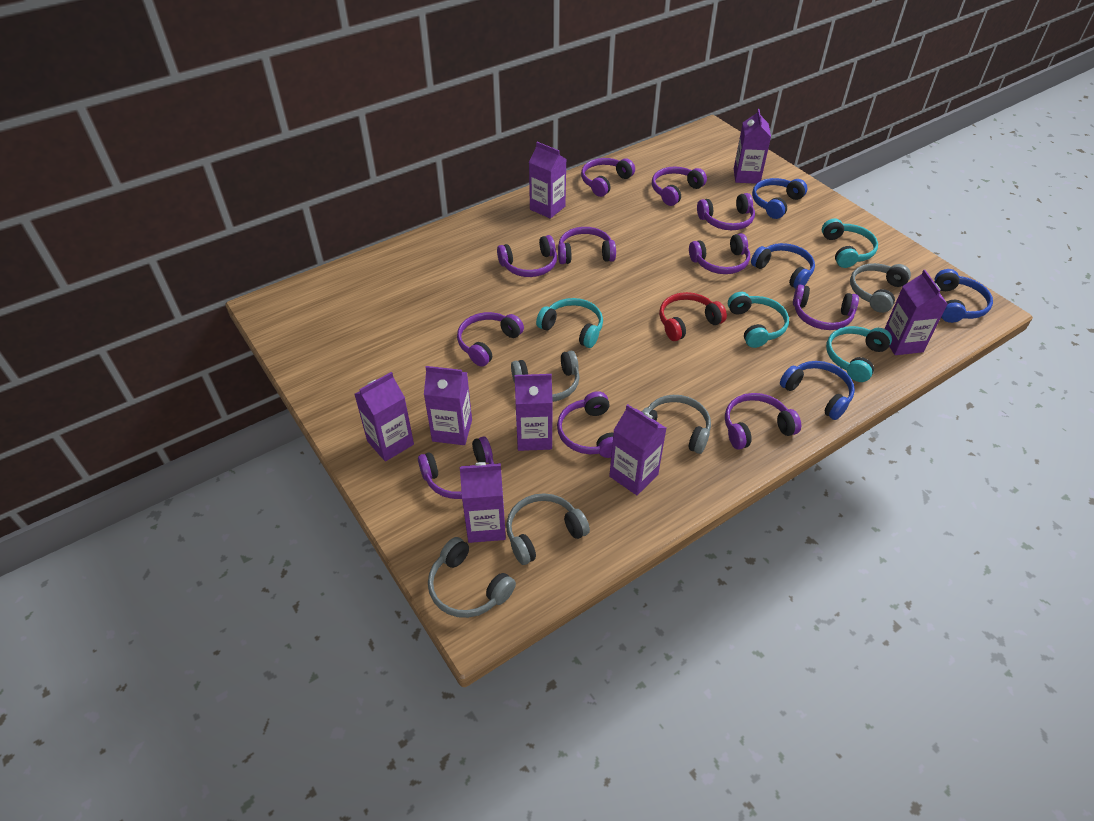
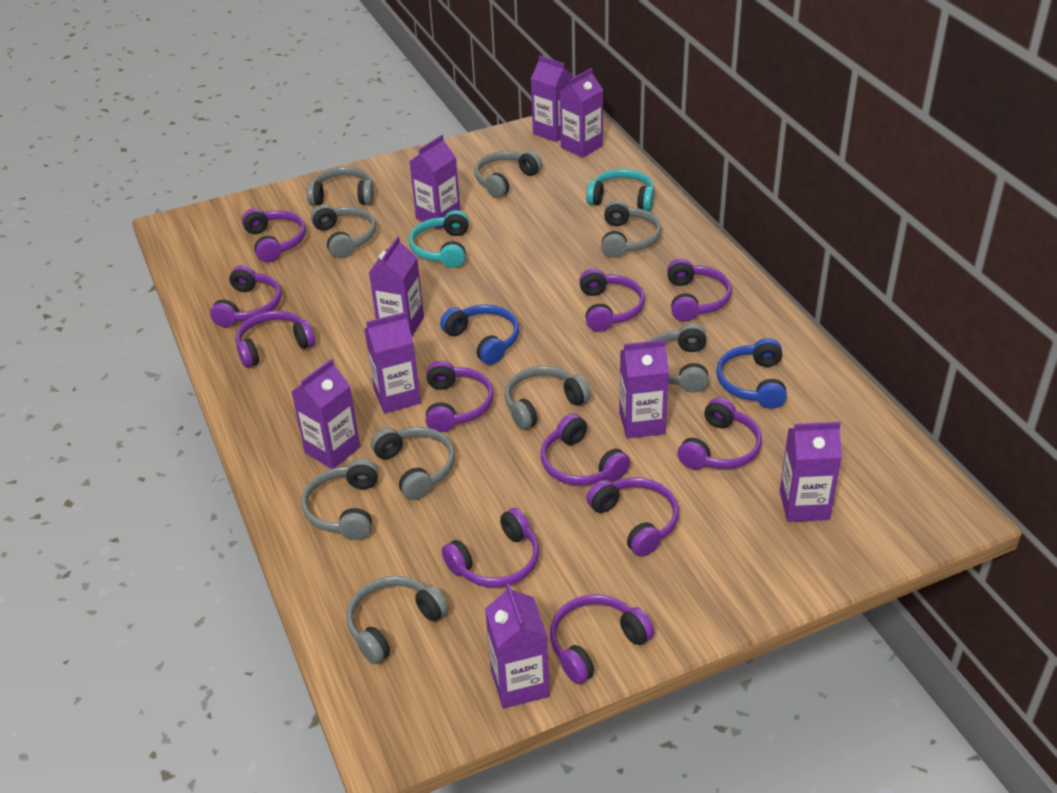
blue headphones: 4 -> 2
grey headphones: 5 -> 9
purple carton: 8 -> 9
red headphones: 1 -> 0
turquoise headphones: 4 -> 2

